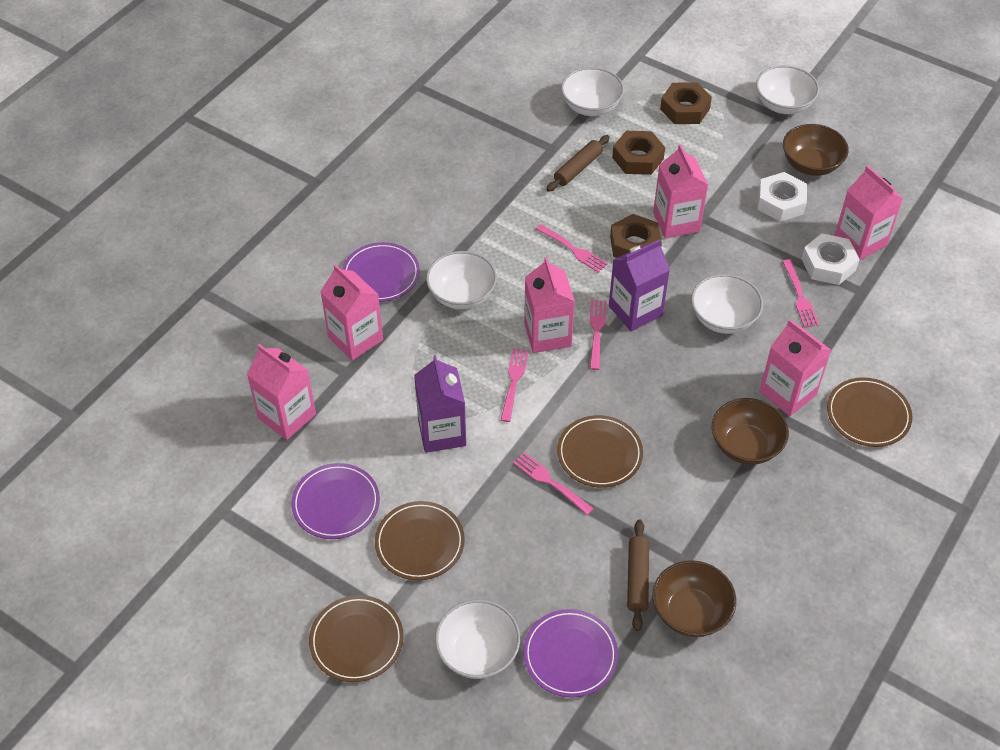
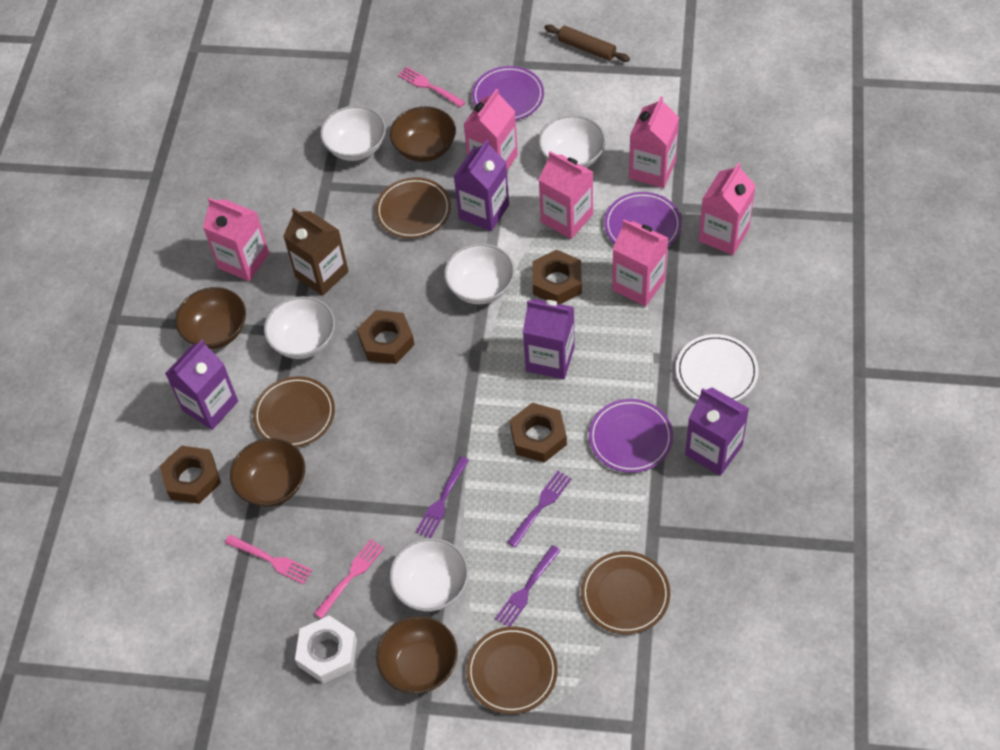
brown bowl: 3 -> 4
brown carton: 0 -> 1
brown nut: 3 -> 4
brown rolling pin: 2 -> 1
pink fork: 5 -> 3
purple carton: 2 -> 4
purple fork: 0 -> 3
white nut: 2 -> 1
white plate: 0 -> 1

